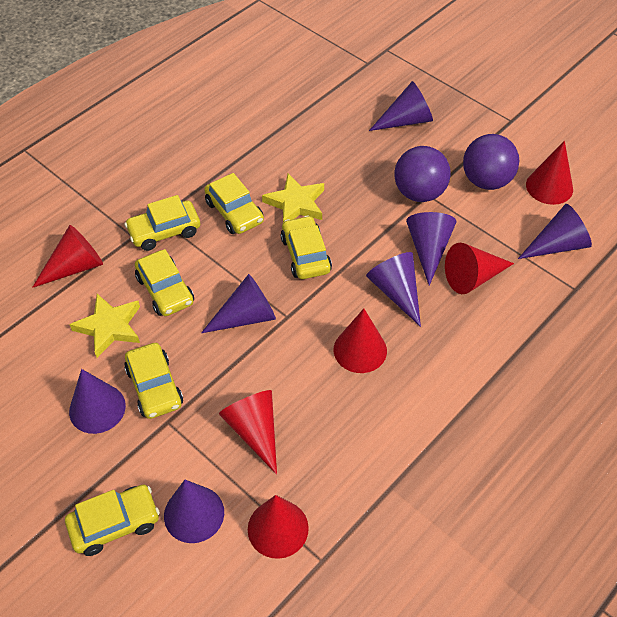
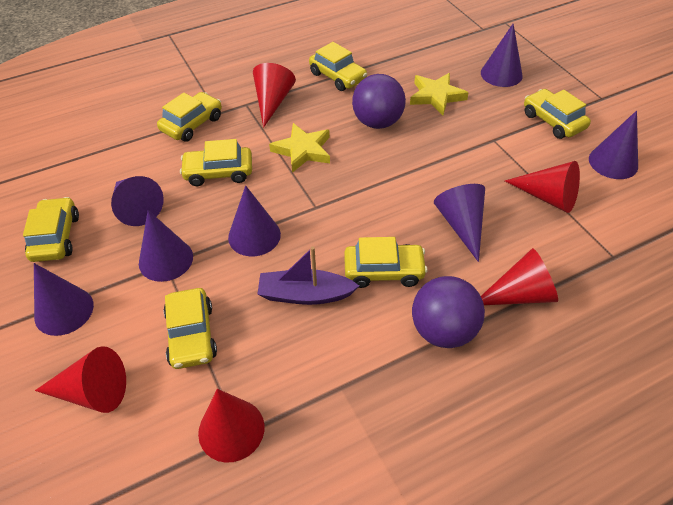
purple boat: 0 -> 1
red cone: 6 -> 5
yellow car: 6 -> 7

